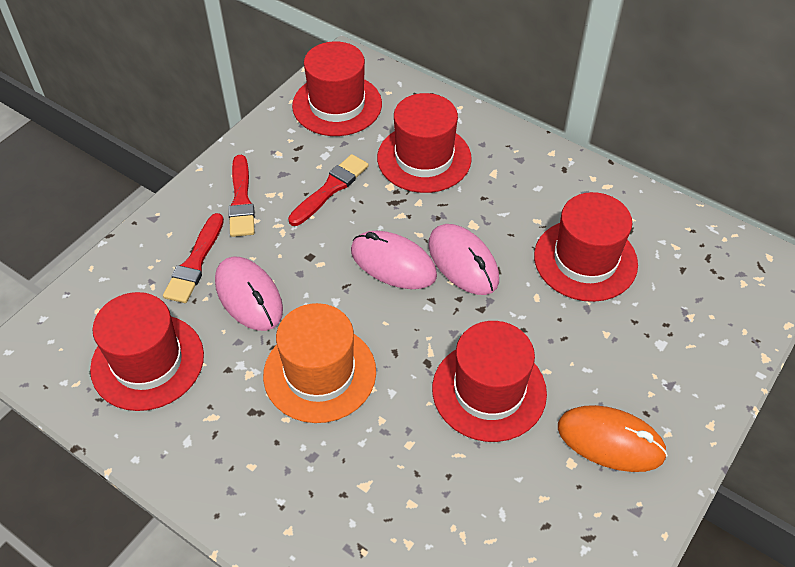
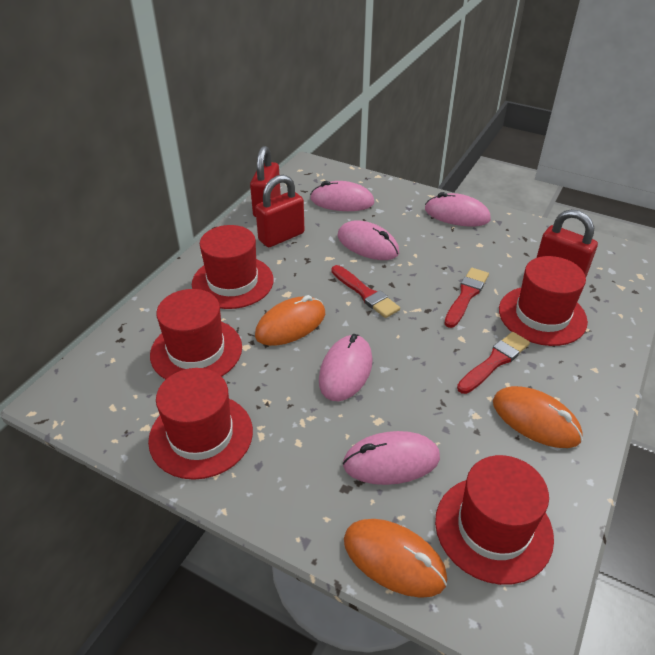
orange hat: 1 -> 0
orange mouse: 1 -> 3
pink mouse: 3 -> 5
red padlock: 0 -> 3

